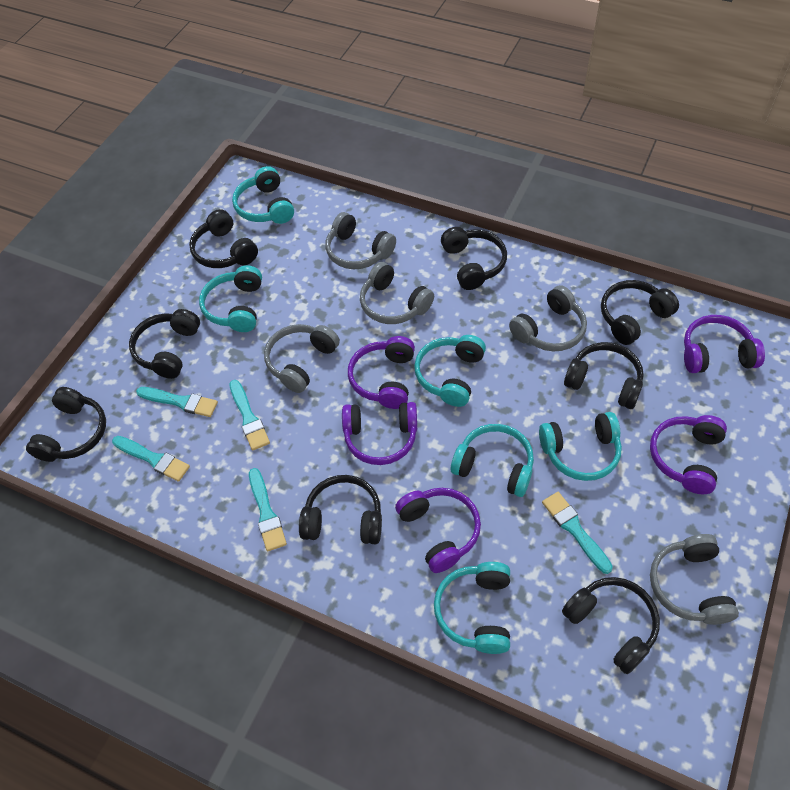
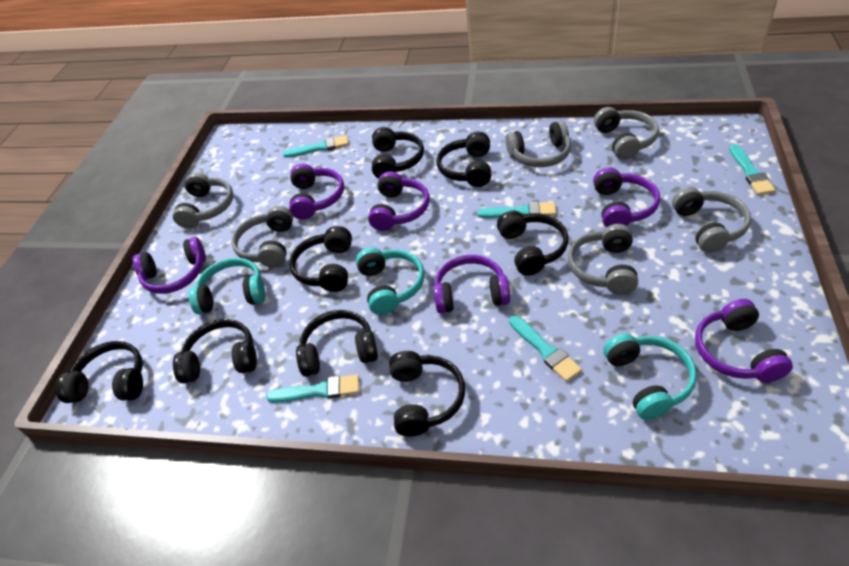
grey headphones: 5 -> 6
purple headphones: 5 -> 6
turquoise headphones: 6 -> 3

